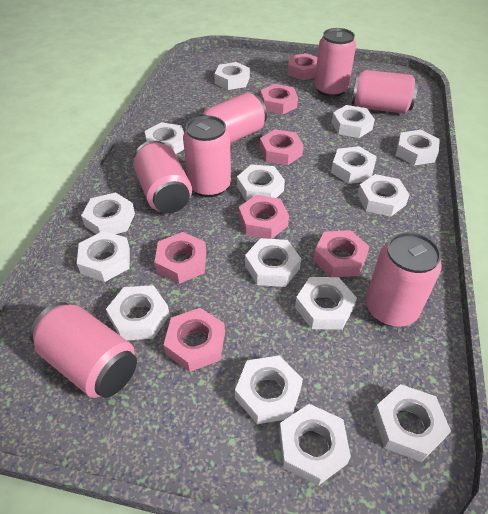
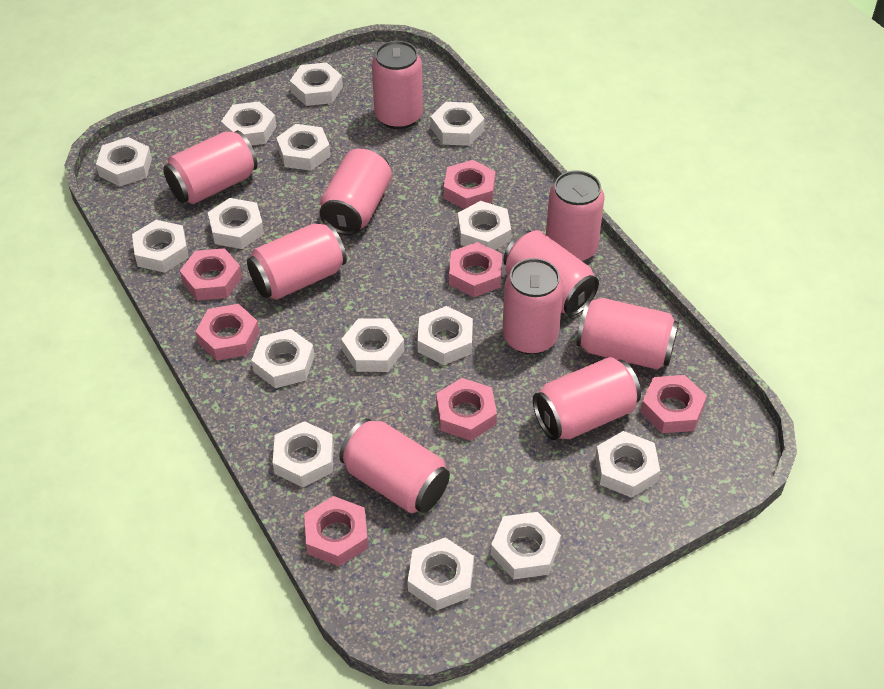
pink can: 7 -> 10

